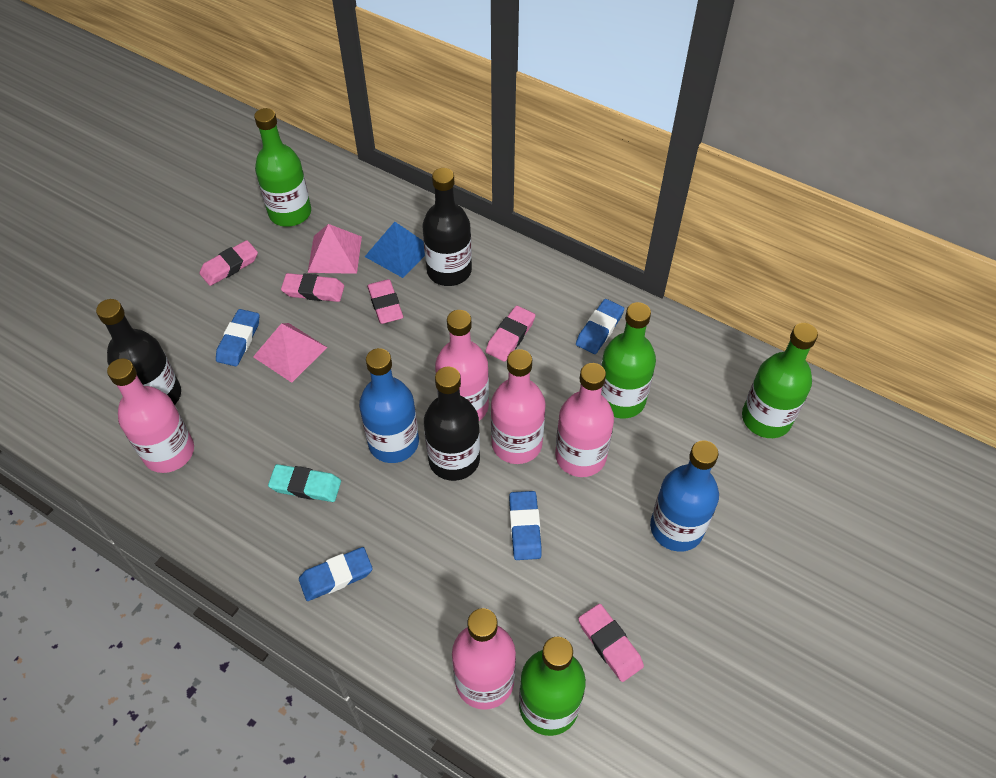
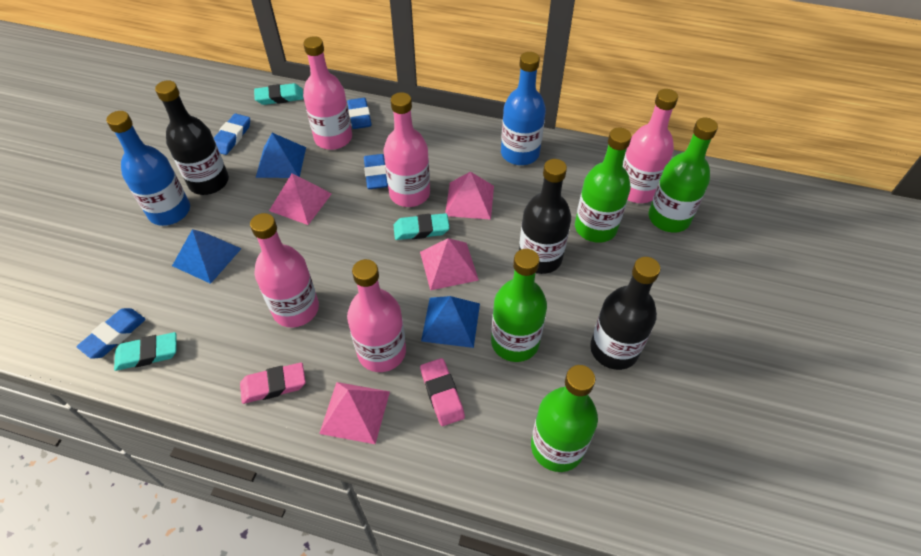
blue pyramid: 1 -> 3
pink eraser: 5 -> 2
pink pyramid: 2 -> 4
turquoise eraser: 1 -> 3

